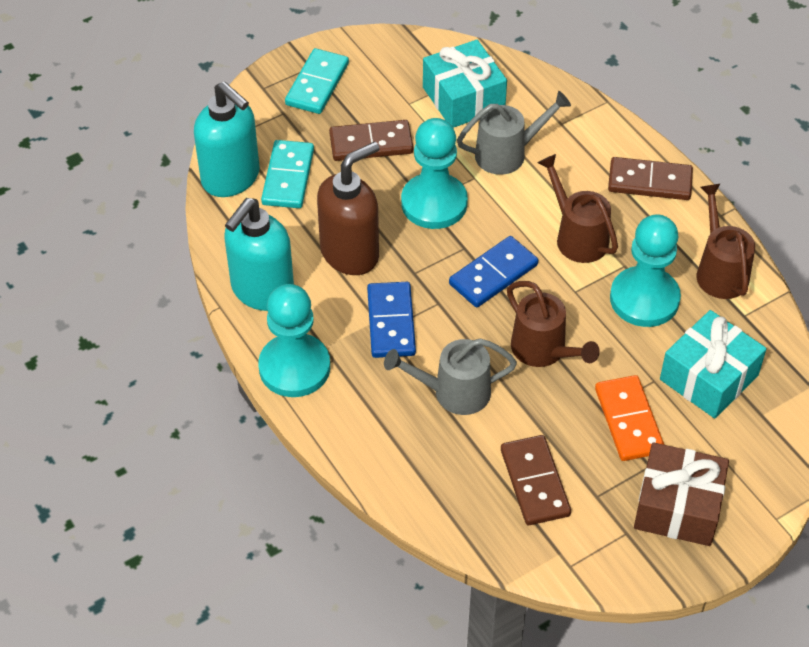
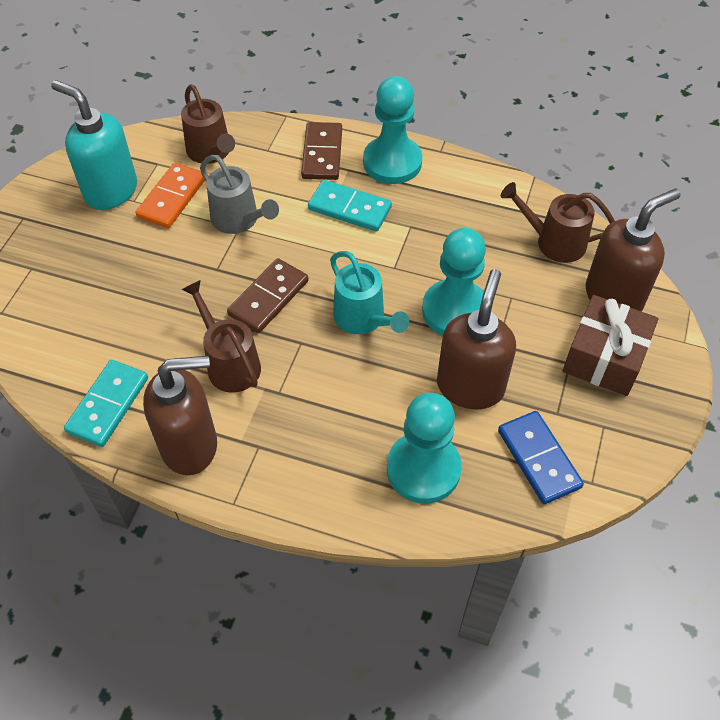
blue domino: 2 -> 1
brown domino: 3 -> 2
brown soap dispenser: 1 -> 3
grey watering can: 2 -> 1
turquoise gift: 2 -> 0
turquoise soap dispenser: 2 -> 1
turquoise watering can: 0 -> 1

